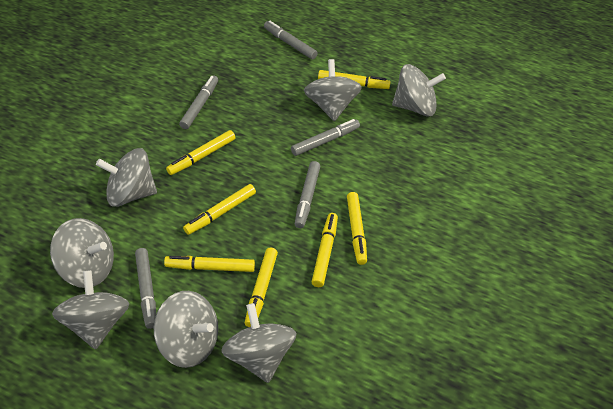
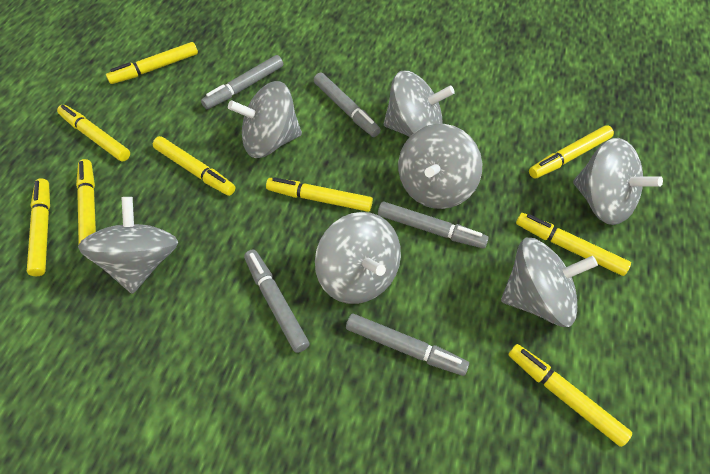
yellow marker: 7 -> 9

